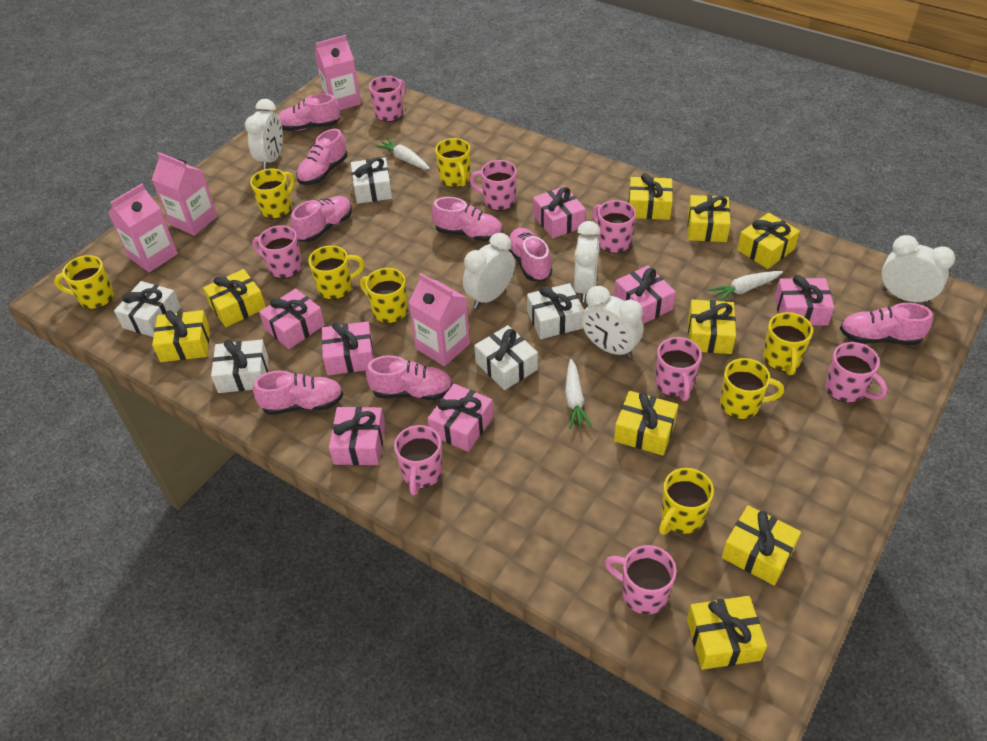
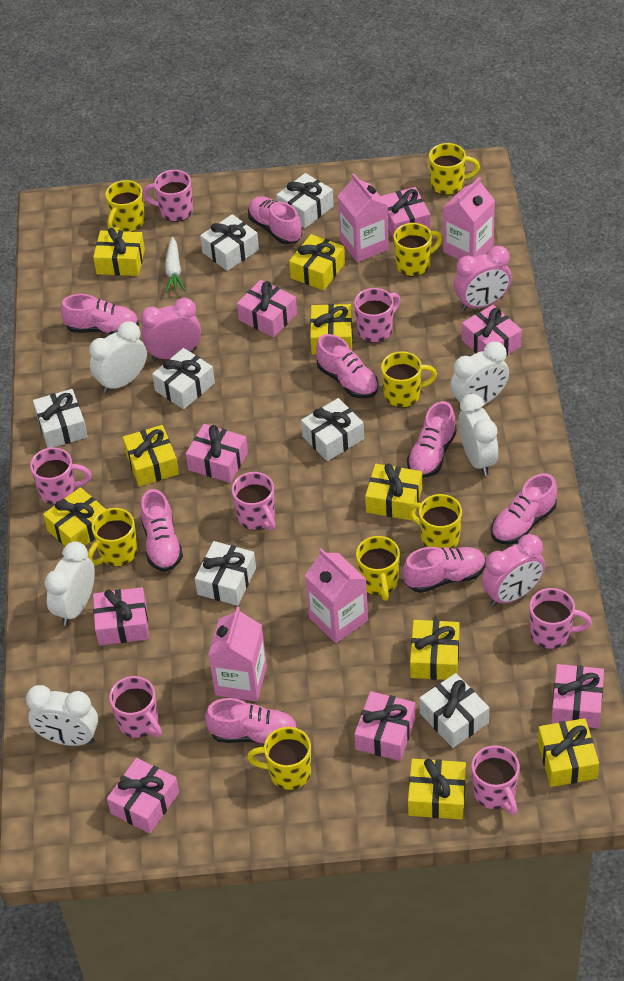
pink clock: 0 -> 3
pink gift: 7 -> 8
pink mug: 8 -> 7
white carrot: 3 -> 1
white gift: 5 -> 7

